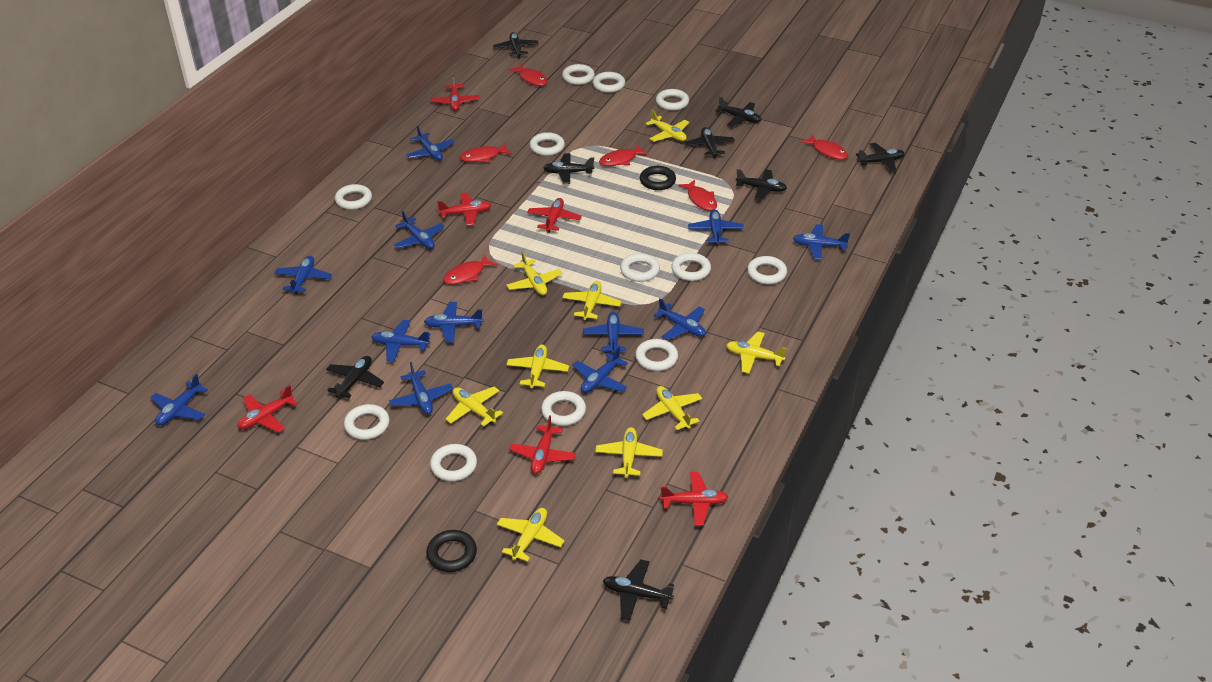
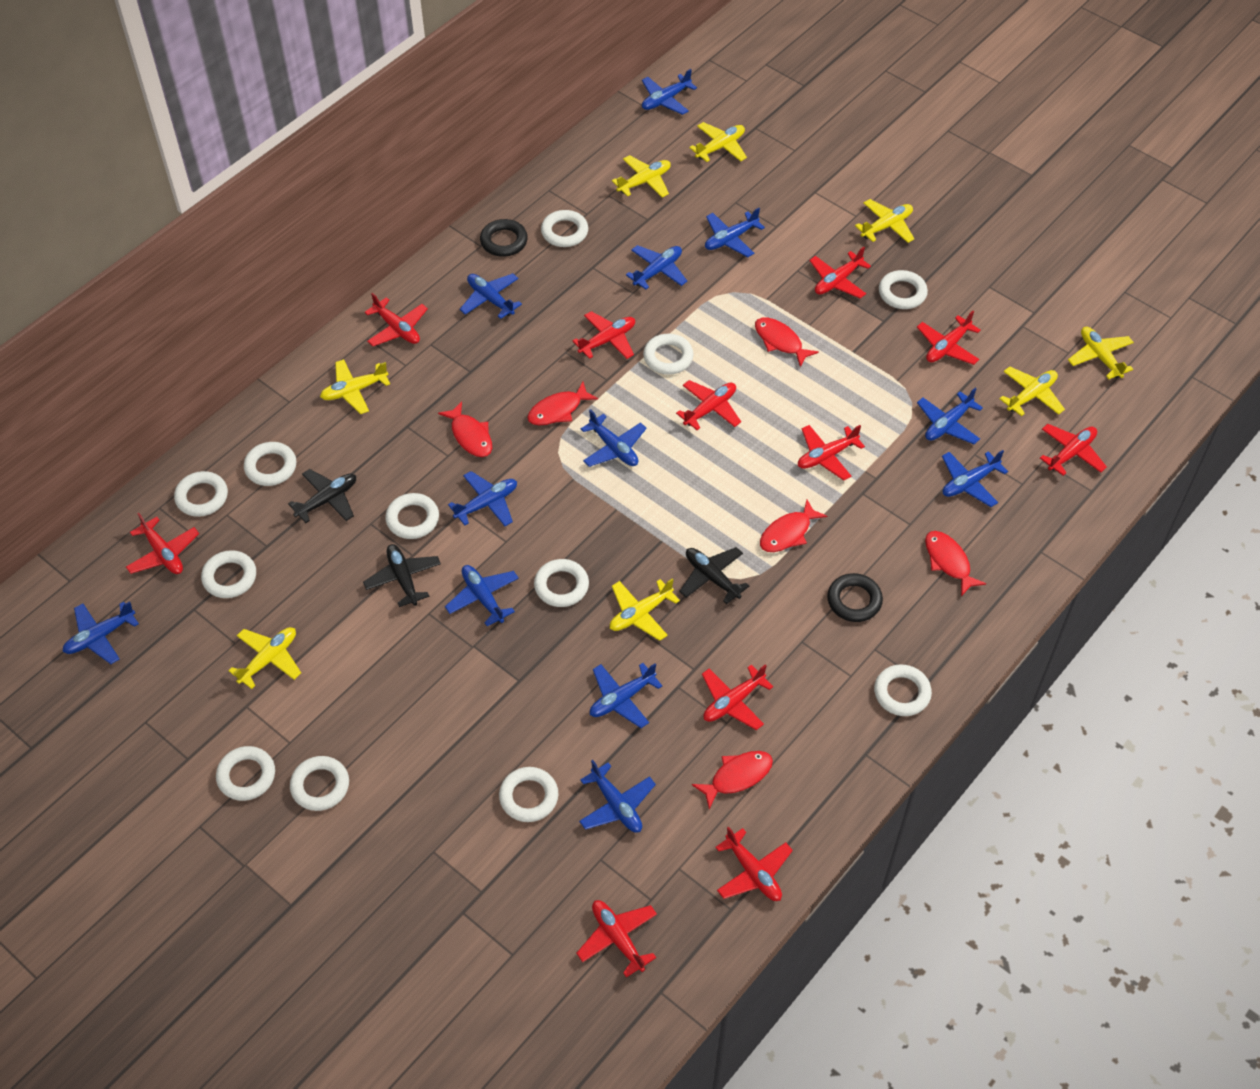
black plane: 8 -> 3
red plane: 6 -> 11
yellow plane: 9 -> 8

